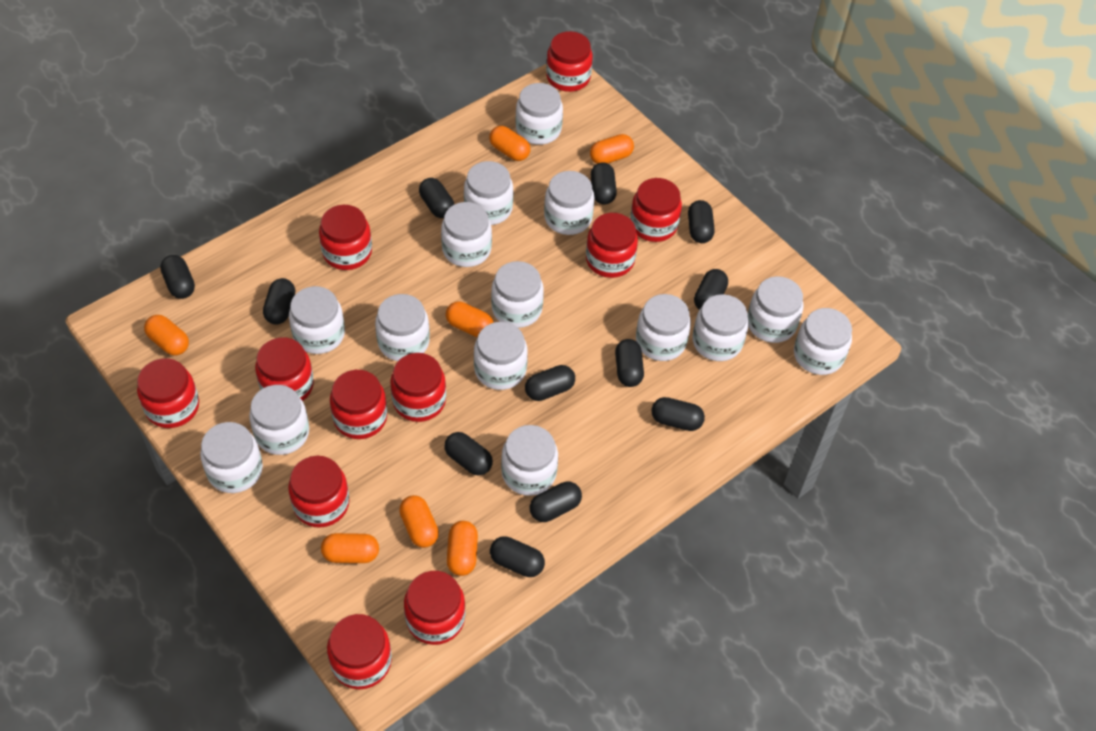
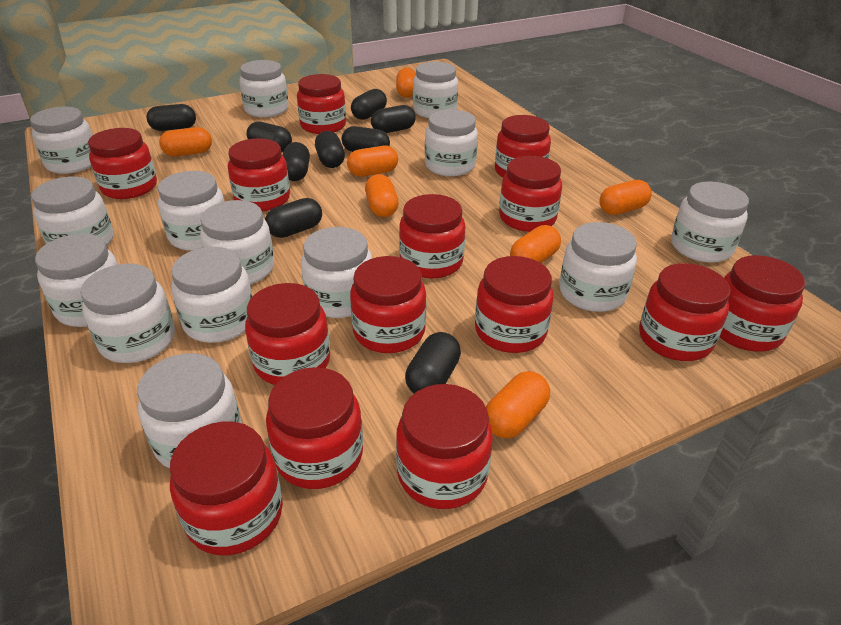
black capsule: 12 -> 9
red jar: 11 -> 14
white jar: 15 -> 14

